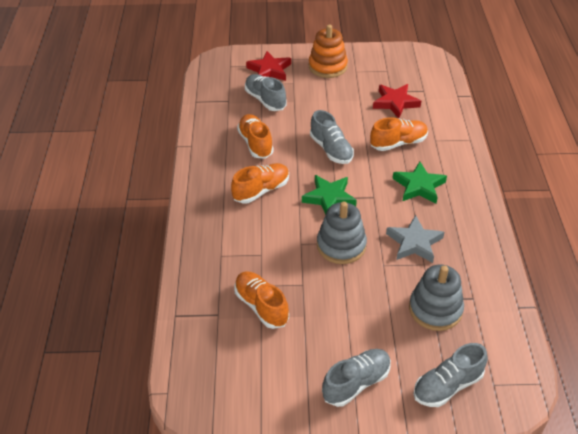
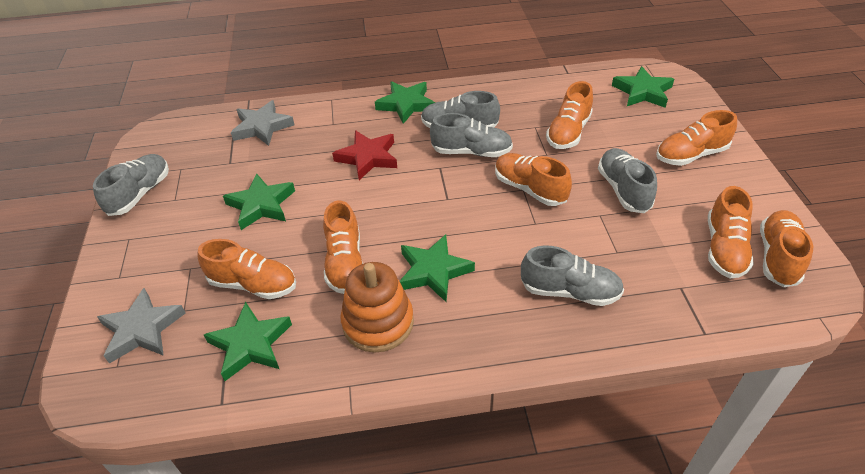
green star: 2 -> 5
grey shoe: 4 -> 5
grey stacking toy: 2 -> 0
grey star: 1 -> 2
orange shoe: 4 -> 7
red star: 2 -> 1

